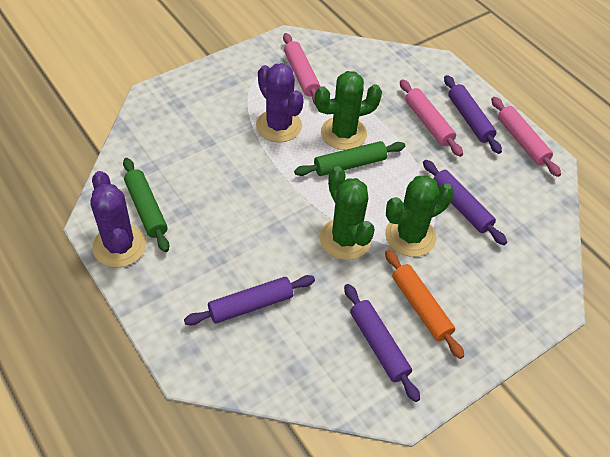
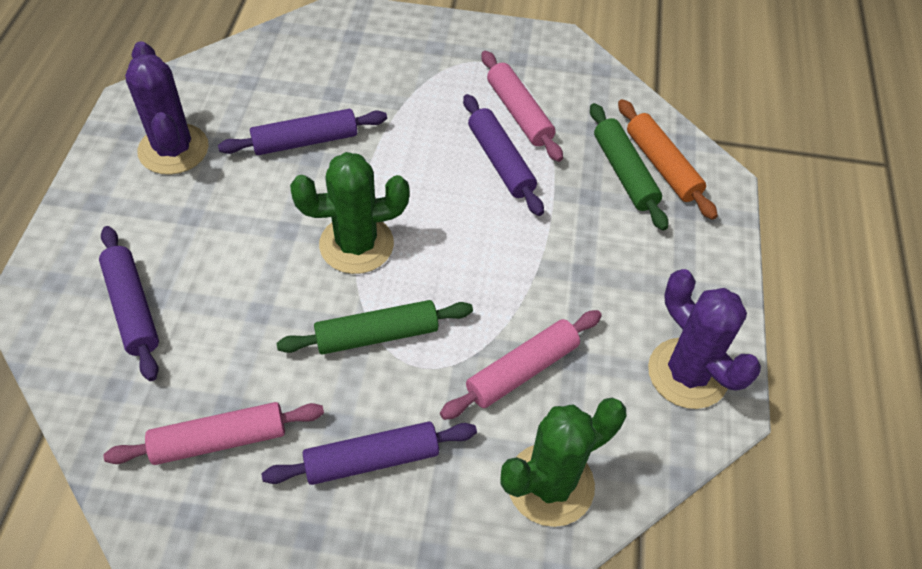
green cactus: 3 -> 2

